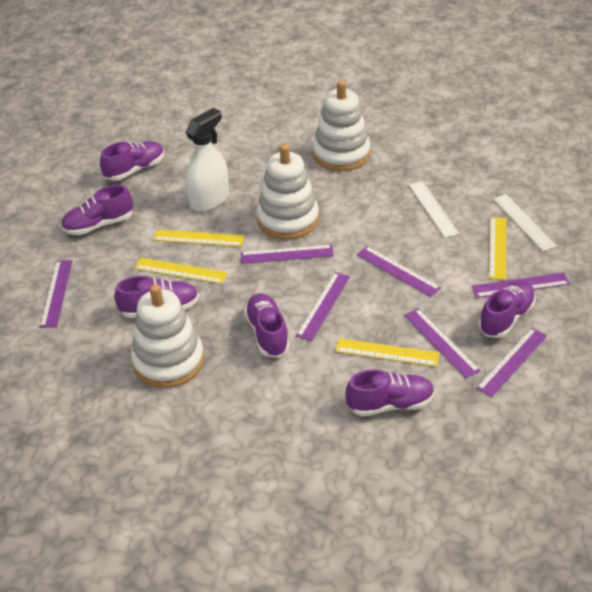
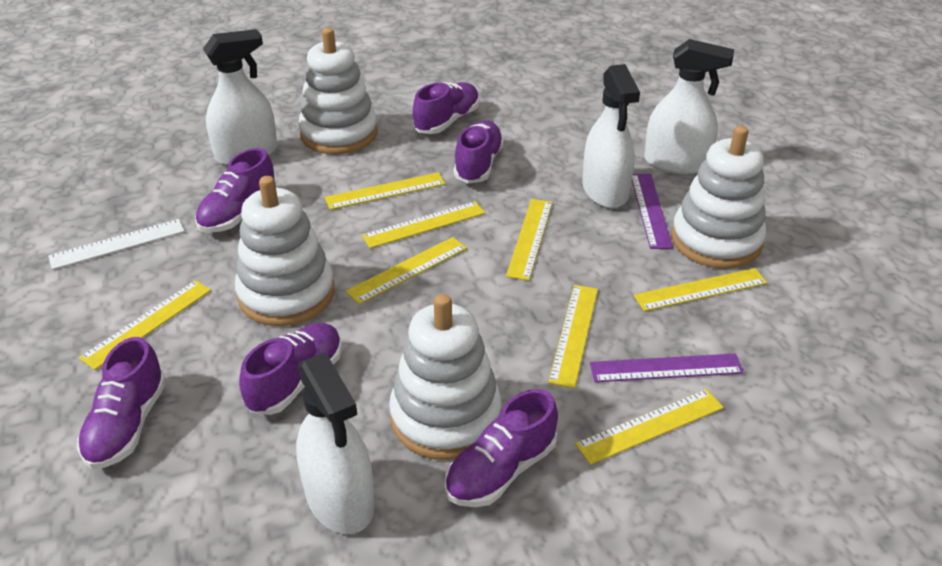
purple ruler: 7 -> 2
white ruler: 2 -> 1
white spray bottle: 1 -> 4
white stacking toy: 3 -> 4
yellow ruler: 4 -> 8

